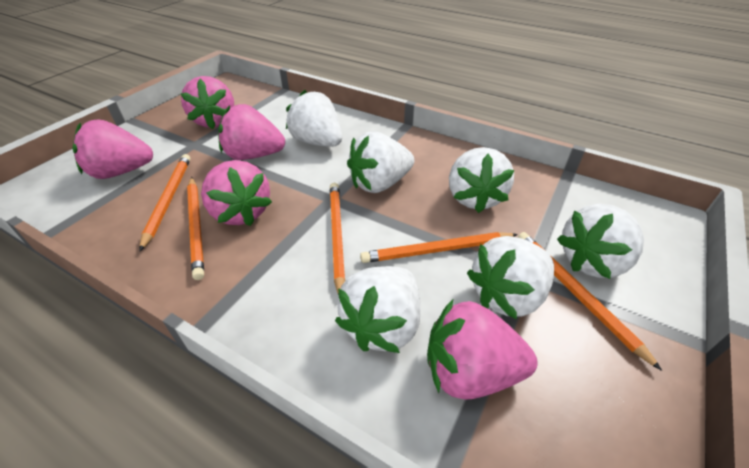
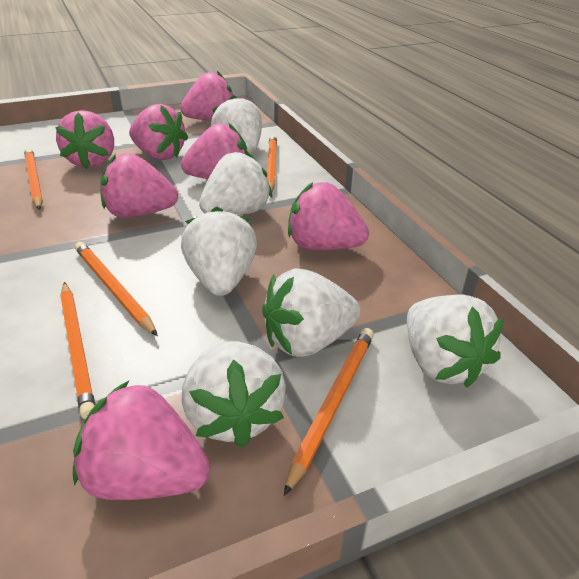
pink strawberry: 5 -> 7

